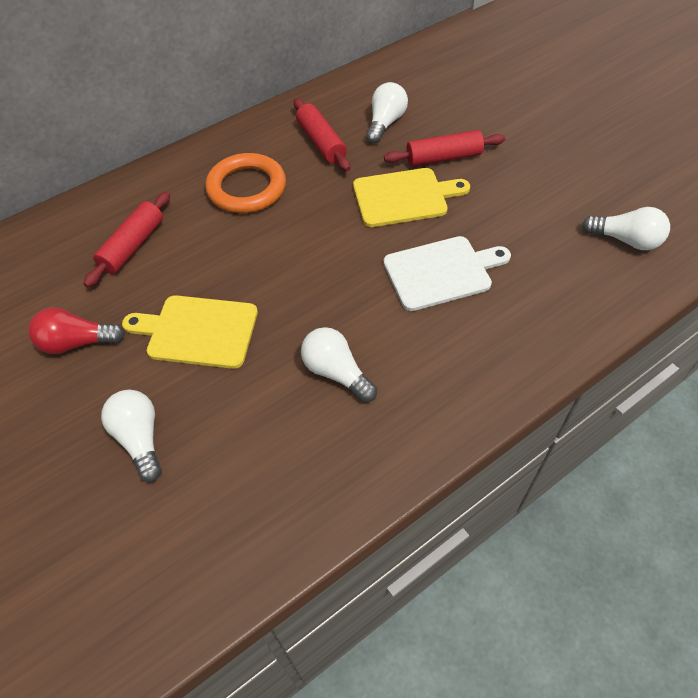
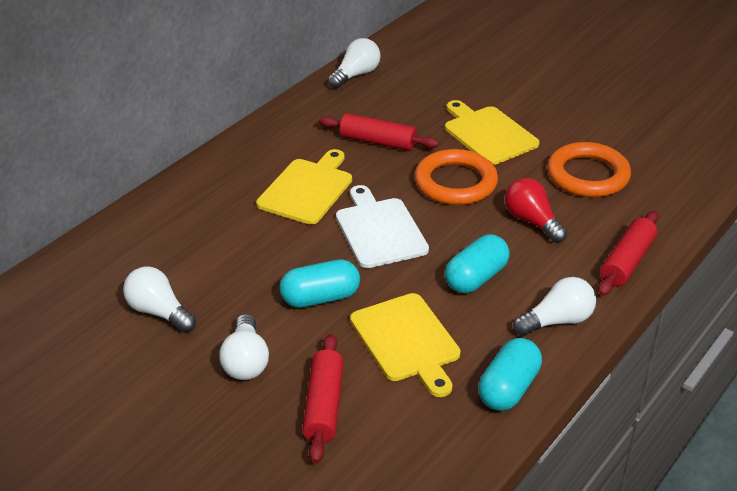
orange ring: 1 -> 2
turquoise capsule: 0 -> 3
yellow cutting board: 2 -> 3

